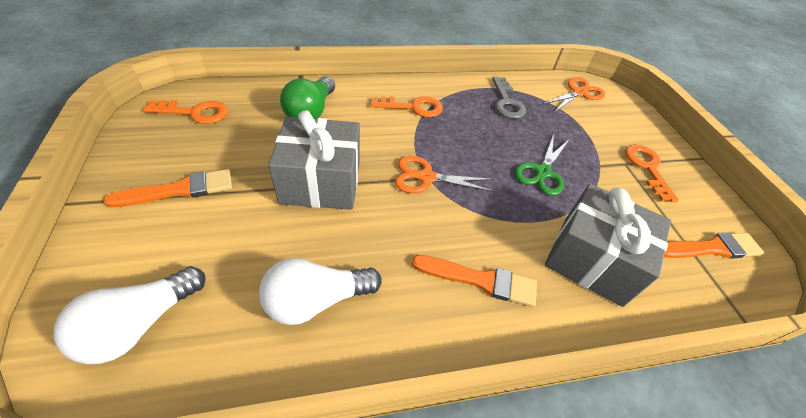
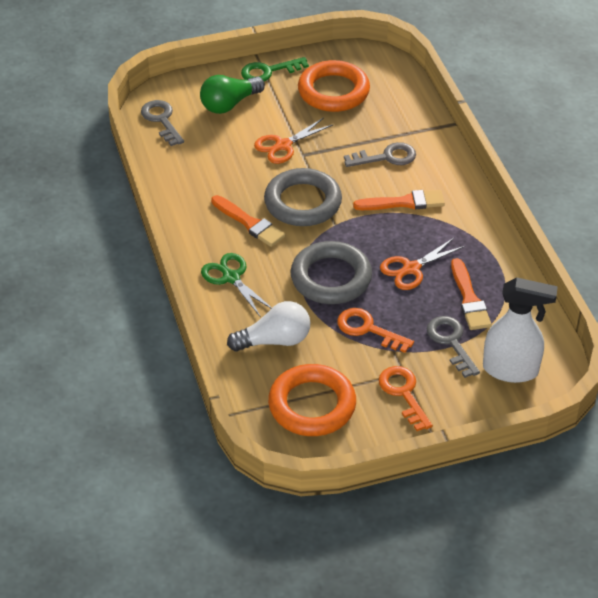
green key: 0 -> 1
grey gift: 2 -> 0
grey key: 1 -> 3
grey ring: 0 -> 2
orange key: 3 -> 2
orange ring: 0 -> 2
white light bulb: 2 -> 1
white spray bottle: 0 -> 1

